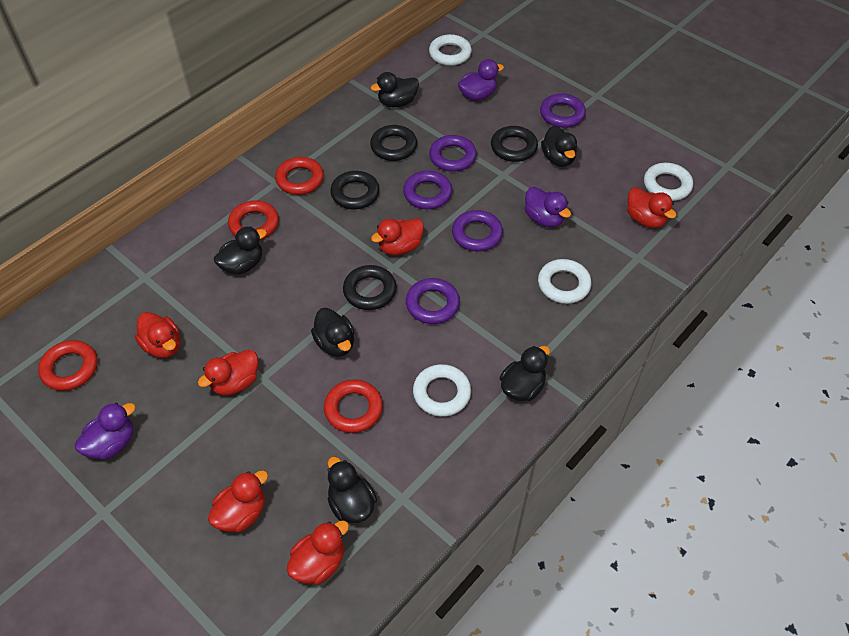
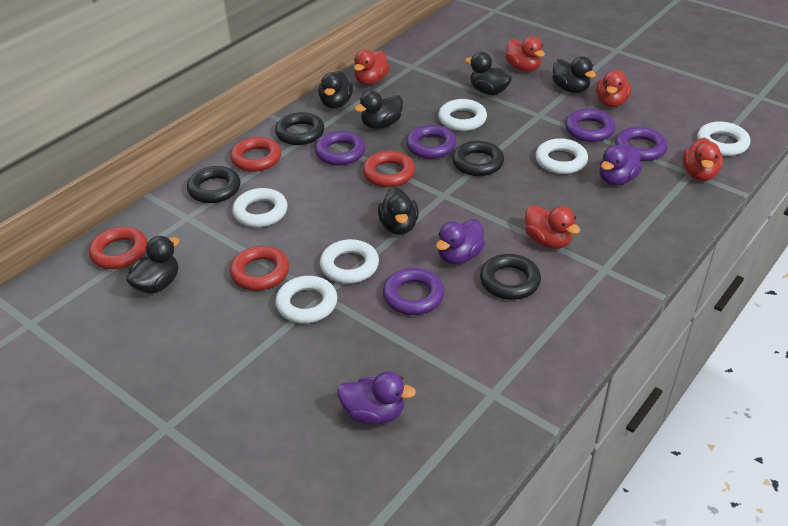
red duck: 6 -> 5
white ring: 4 -> 6

